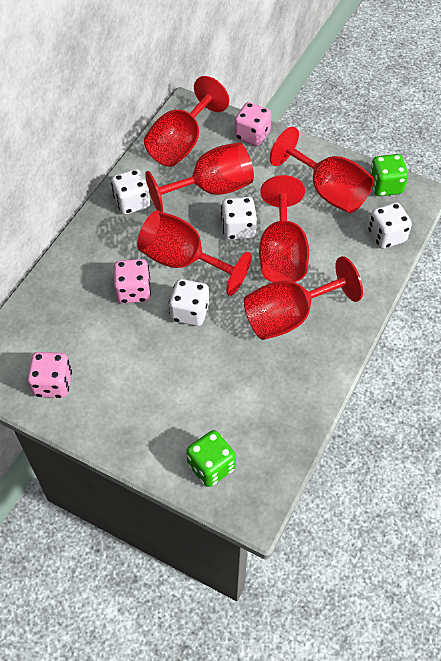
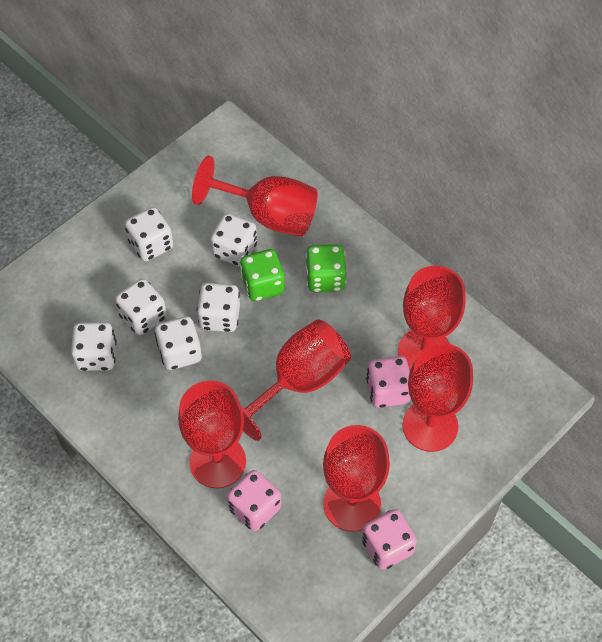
white dice: 4 -> 6

